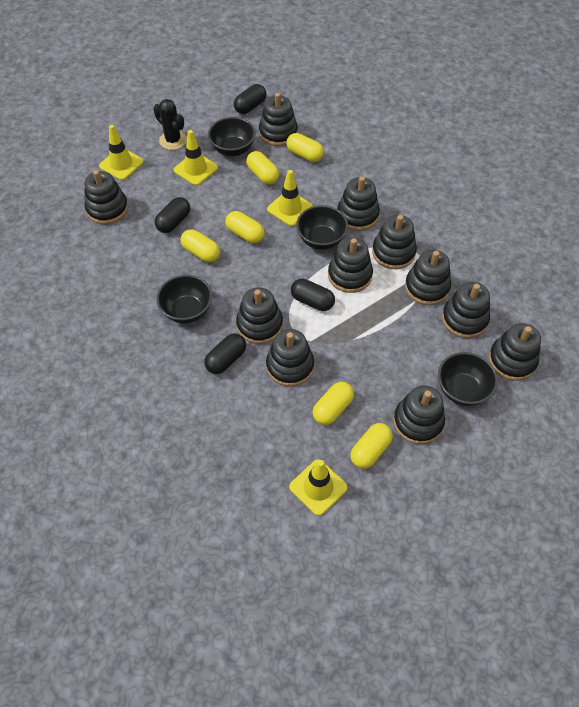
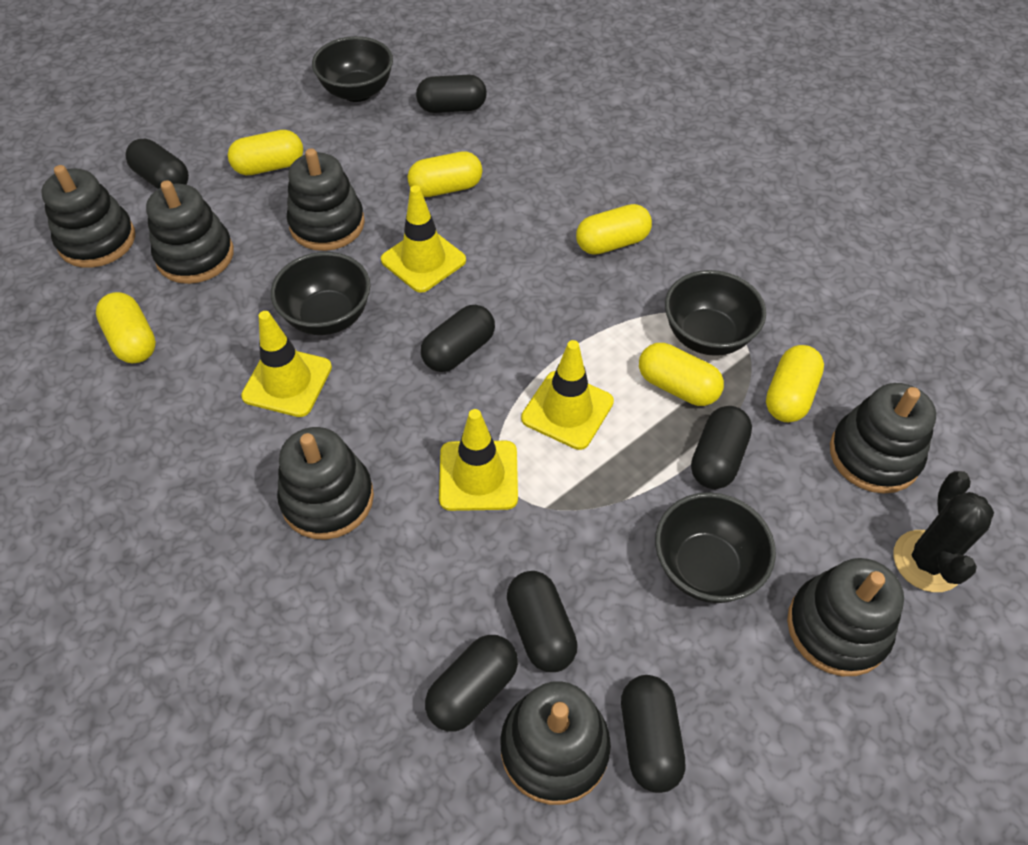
black capsule: 4 -> 7
black stacking toy: 11 -> 7

